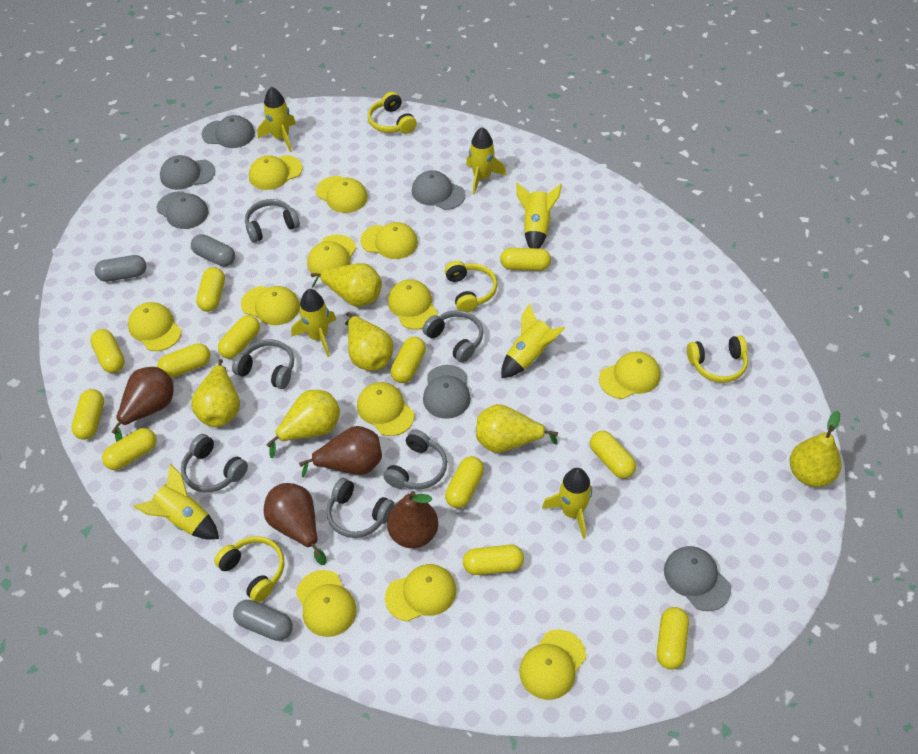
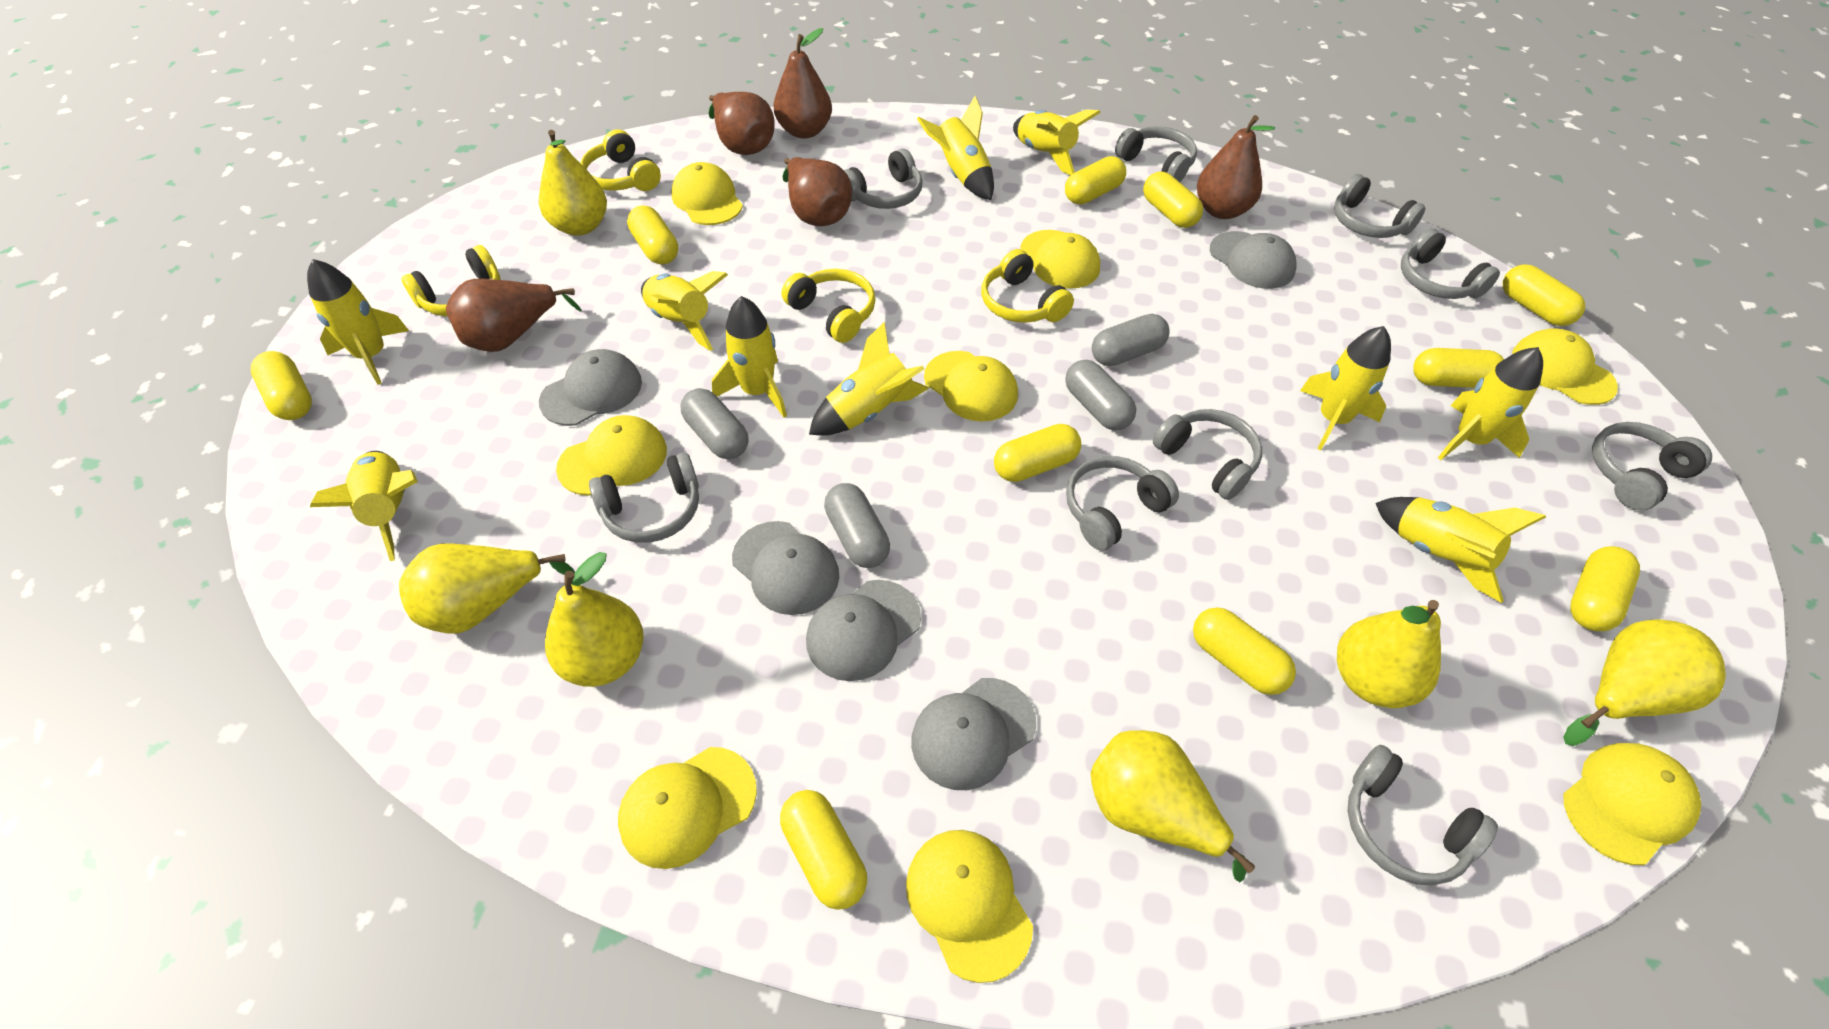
brown pear: 4 -> 5
grey cap: 6 -> 5
grey capsule: 3 -> 4
grey headphones: 6 -> 9
yellow cap: 12 -> 8
yellow capsule: 12 -> 10
yellow rocket: 7 -> 10

